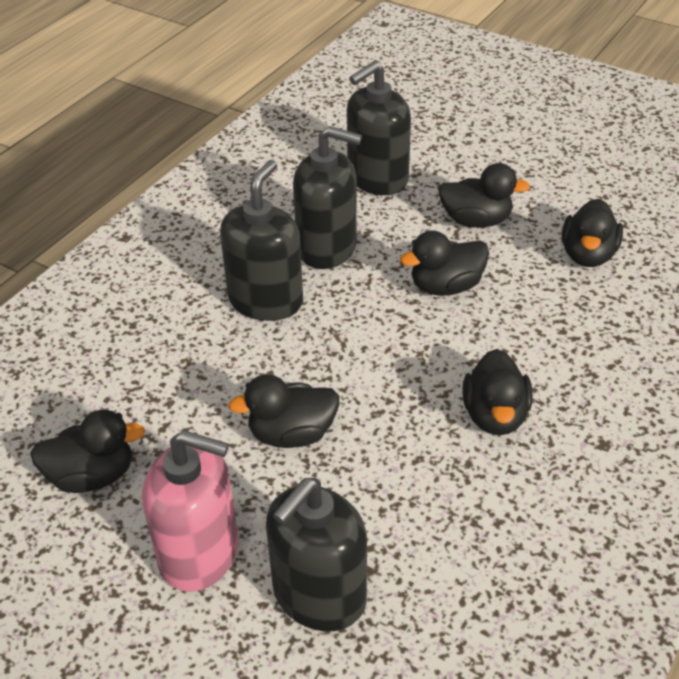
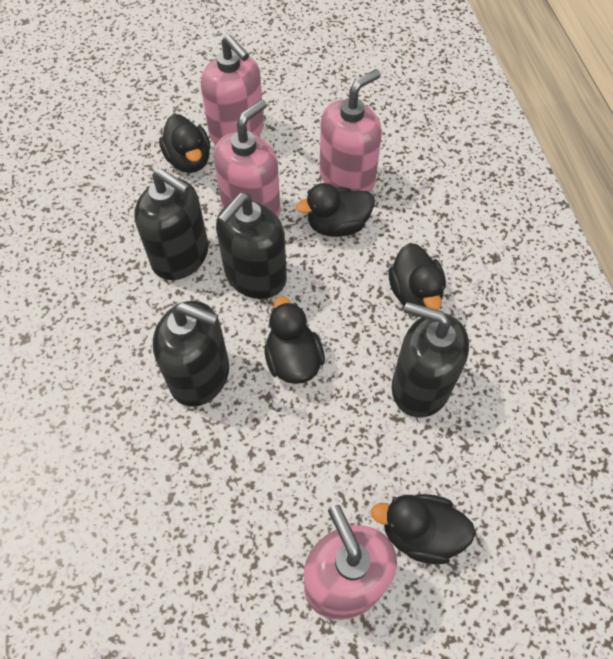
black duck: 6 -> 5
pink soap dispenser: 1 -> 4

